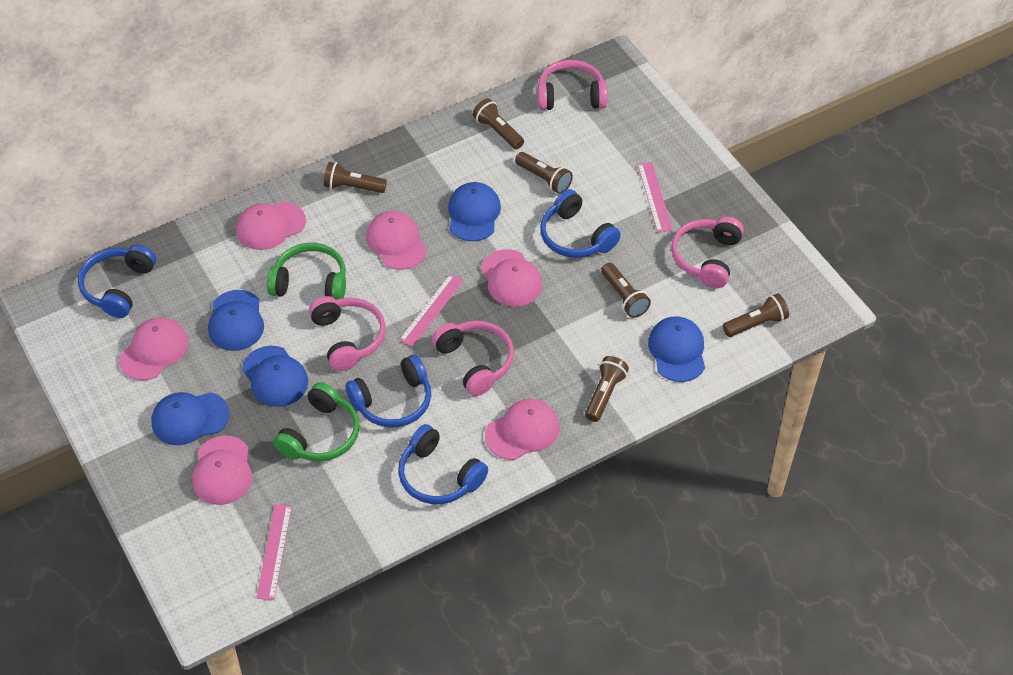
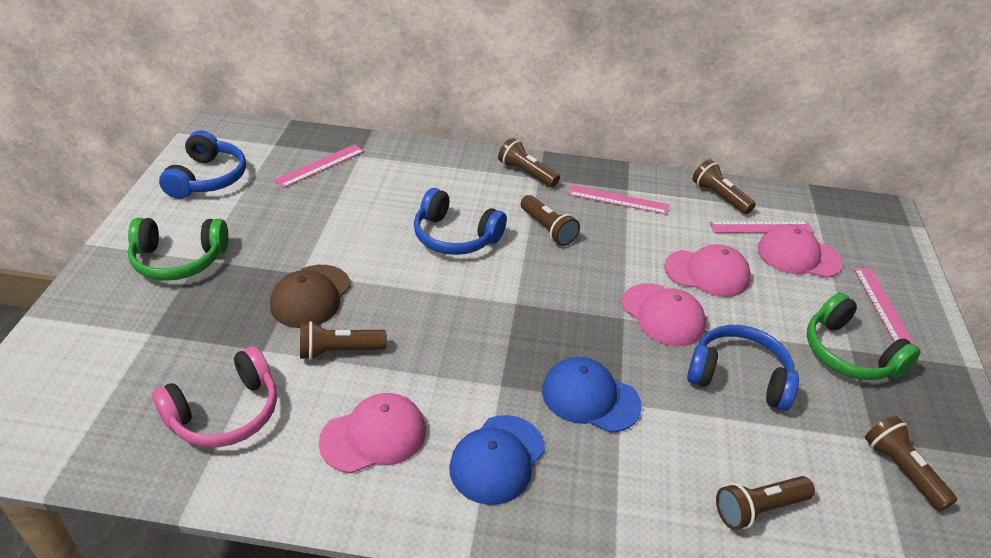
blue cap: 5 -> 2
blue headphones: 4 -> 3
brown cap: 0 -> 1
pink cap: 6 -> 4
pink headphones: 4 -> 1
pink ruler: 3 -> 4

